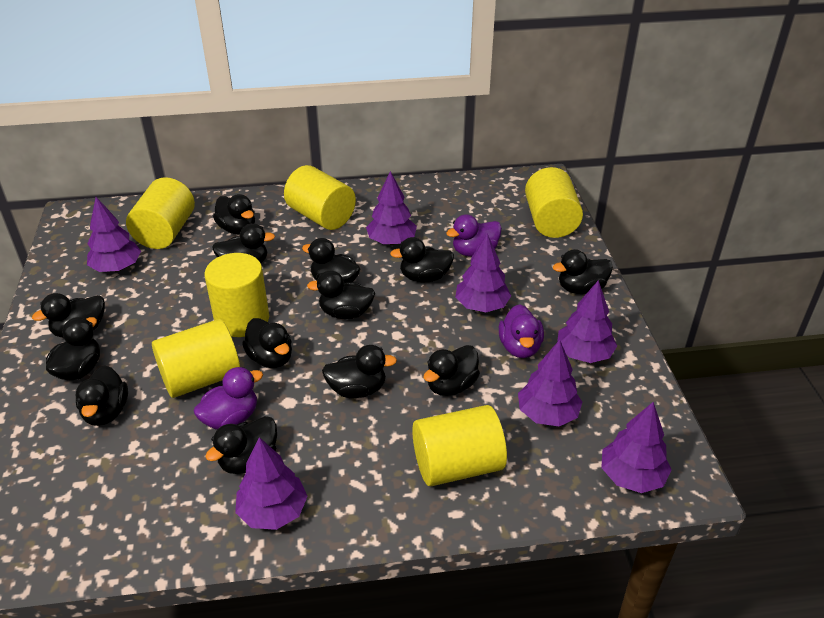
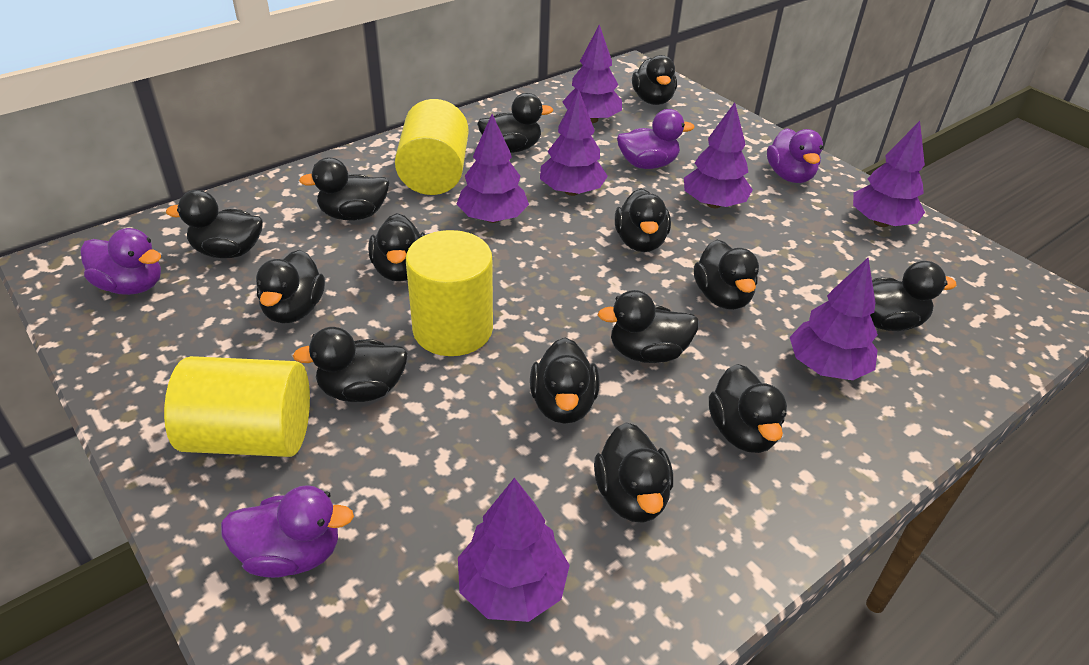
black duck: 13 -> 14
purple duck: 3 -> 4
yellow cylinder: 6 -> 3

